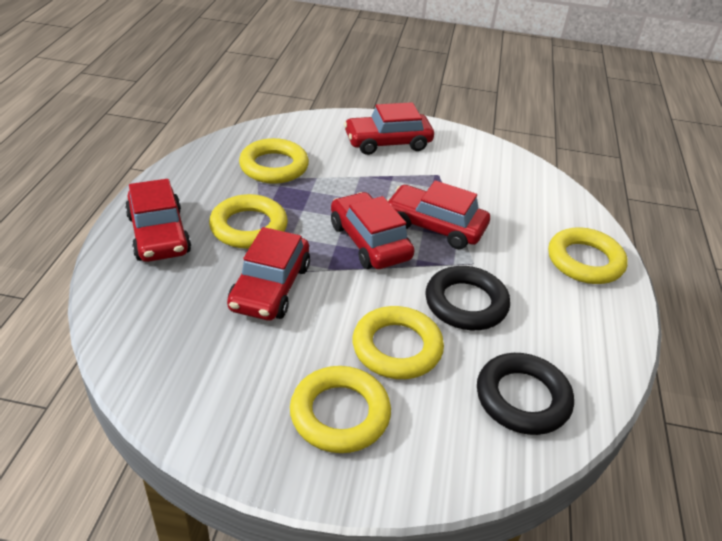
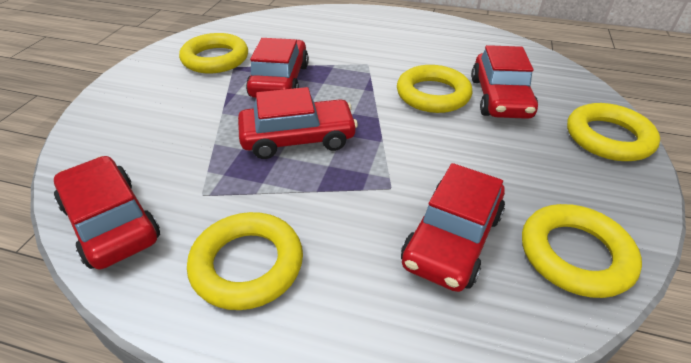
black ring: 2 -> 0

